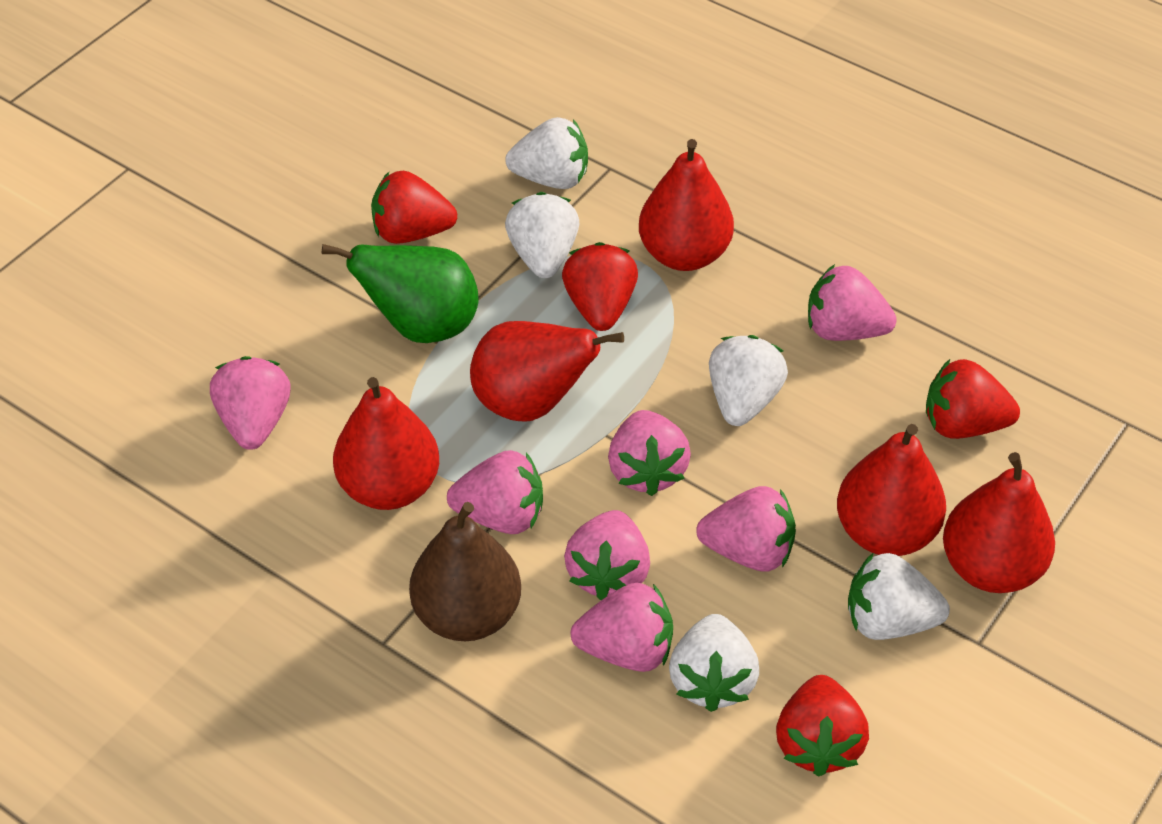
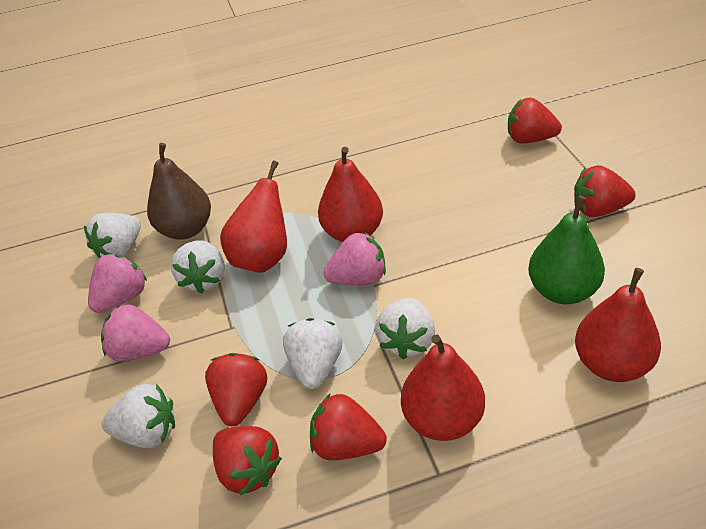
pink strawberry: 7 -> 3
red pear: 5 -> 4
red strawberry: 4 -> 5

